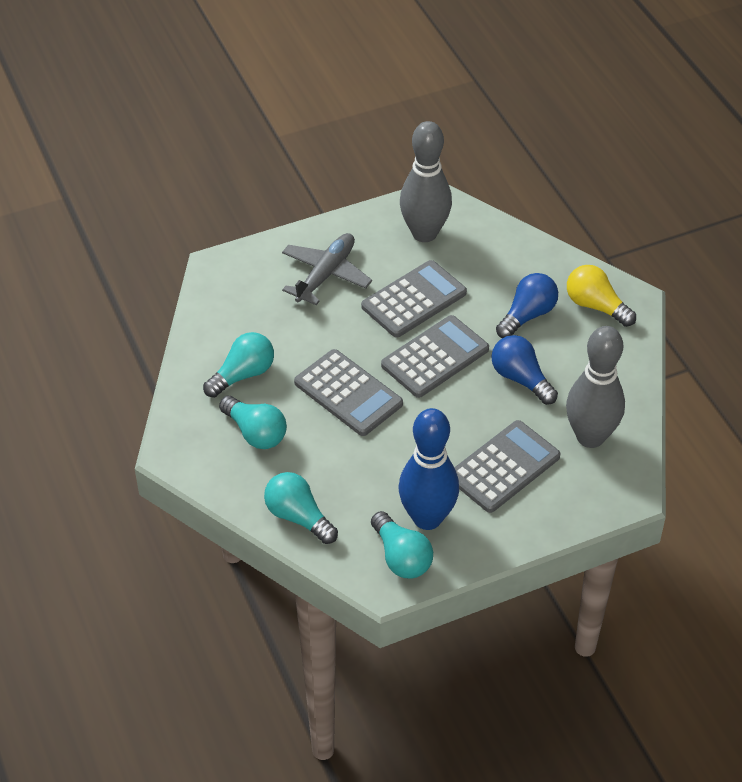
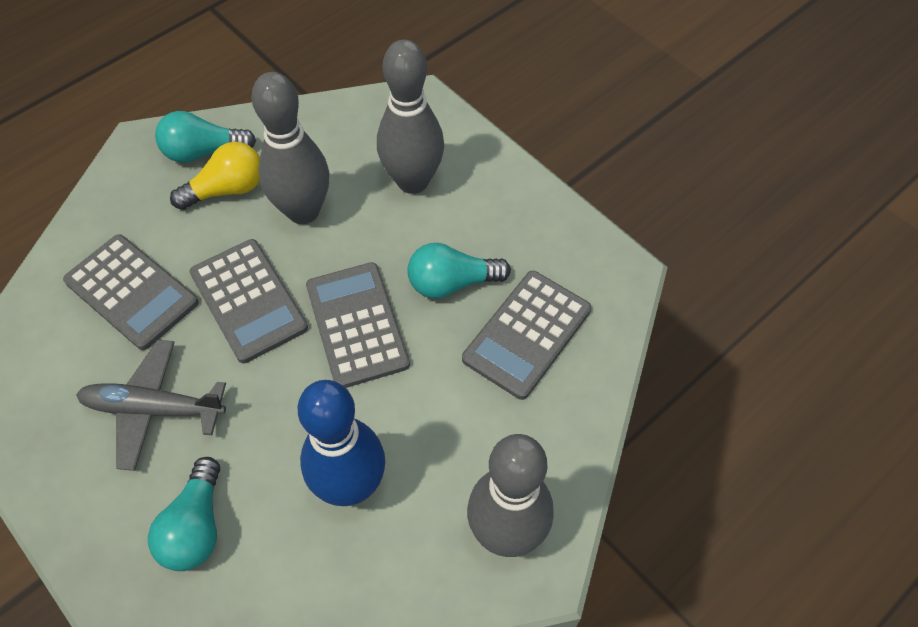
blue light bulb: 2 -> 0
grey bowling pin: 2 -> 3
turquoise light bulb: 4 -> 3

